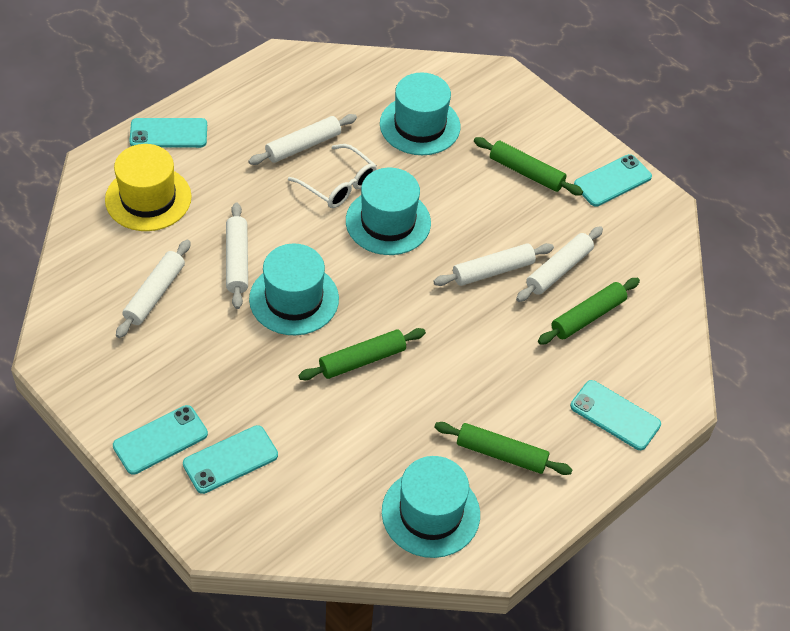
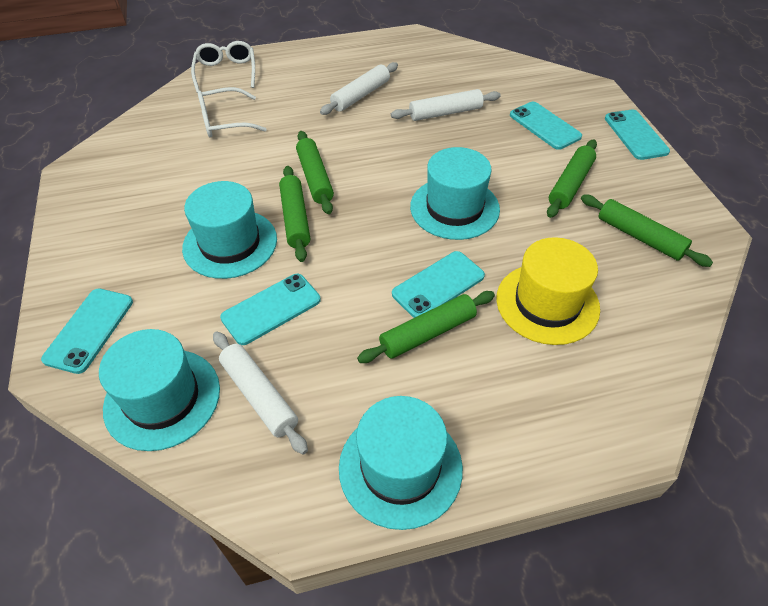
green rolling pin: 4 -> 5
white glasses: 1 -> 2
white rolling pin: 5 -> 3

